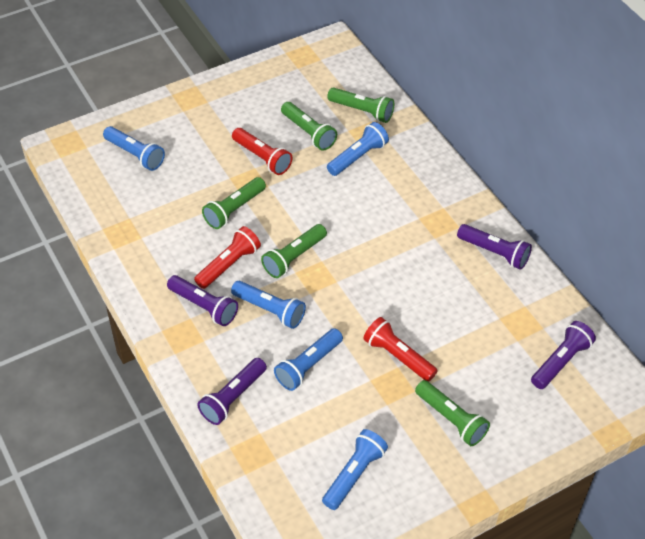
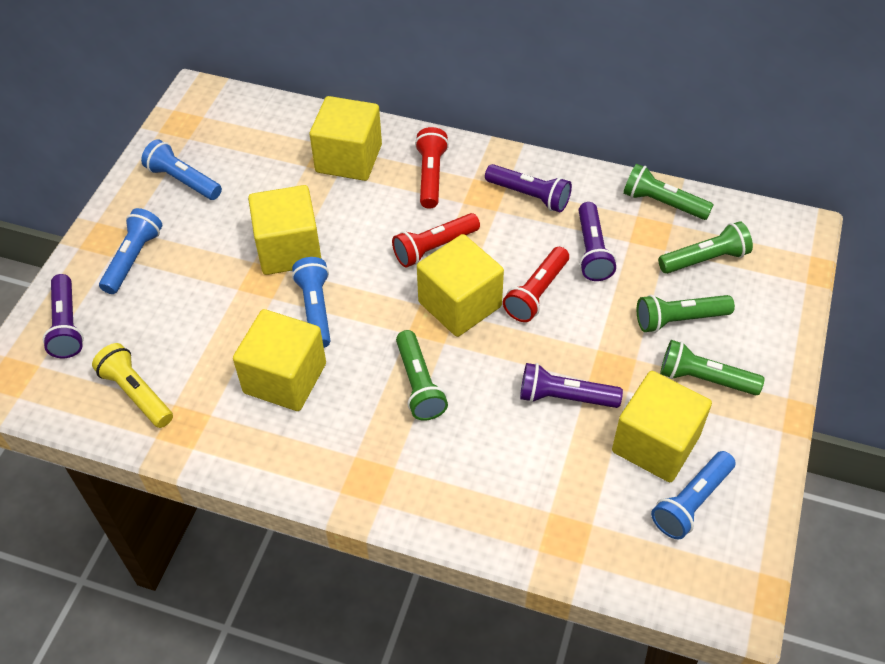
blue flashlight: 5 -> 4
yellow cube: 0 -> 5
yellow flashlight: 0 -> 1

